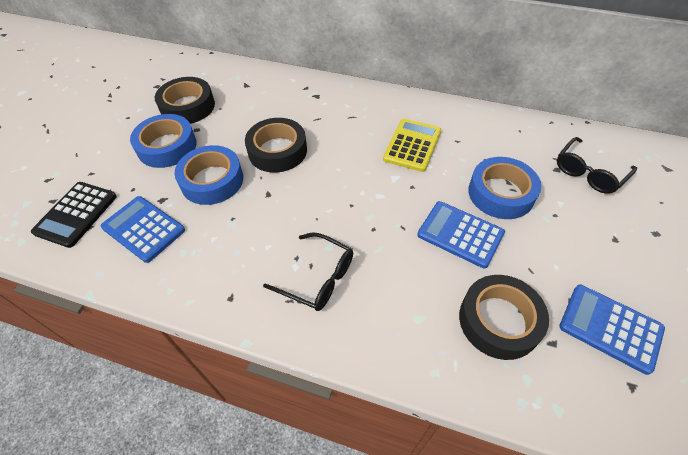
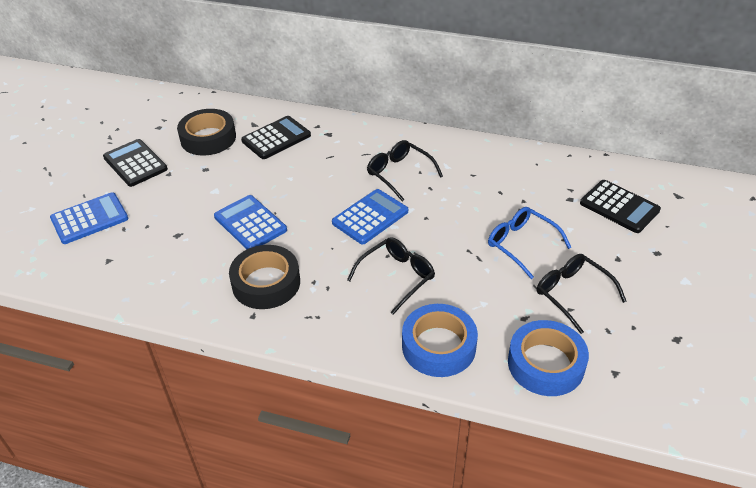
black calculator: 1 -> 3
black glasses: 2 -> 3
black tape: 3 -> 2
blue glasses: 0 -> 1
blue tape: 3 -> 2
yellow calculator: 1 -> 0

